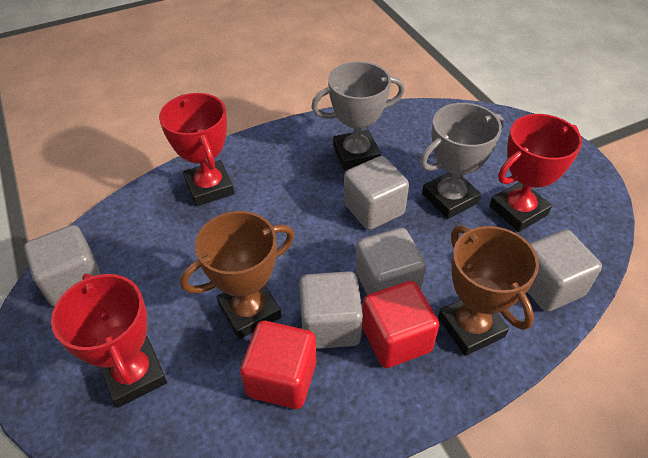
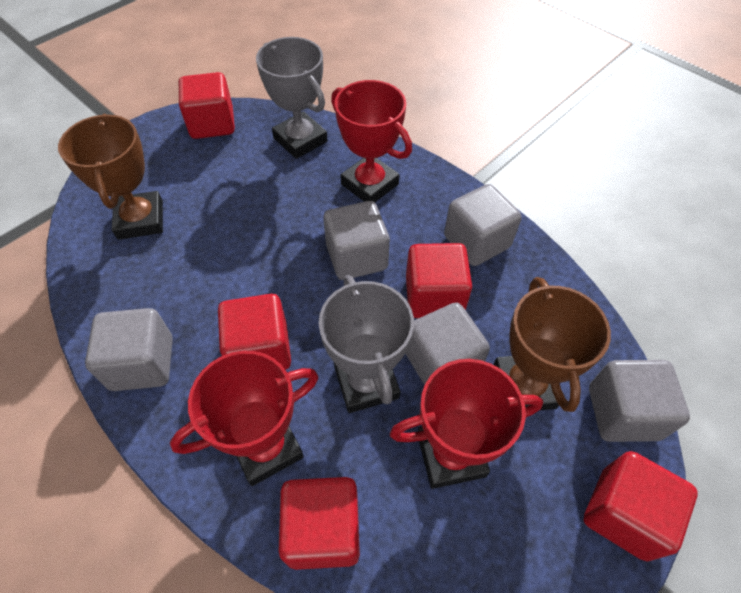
red cube: 2 -> 5

